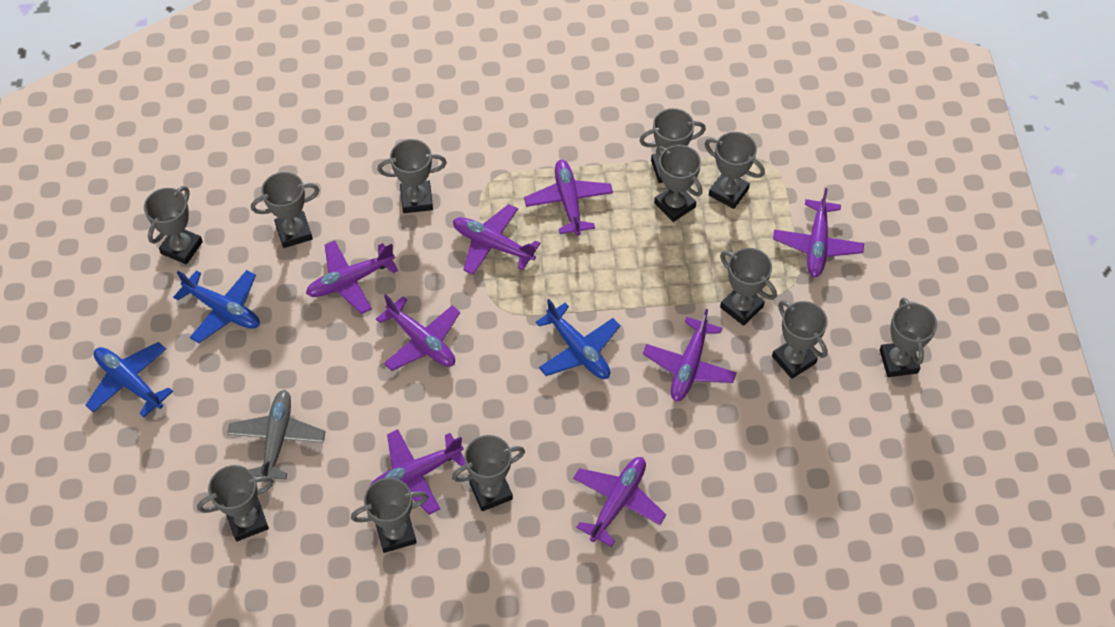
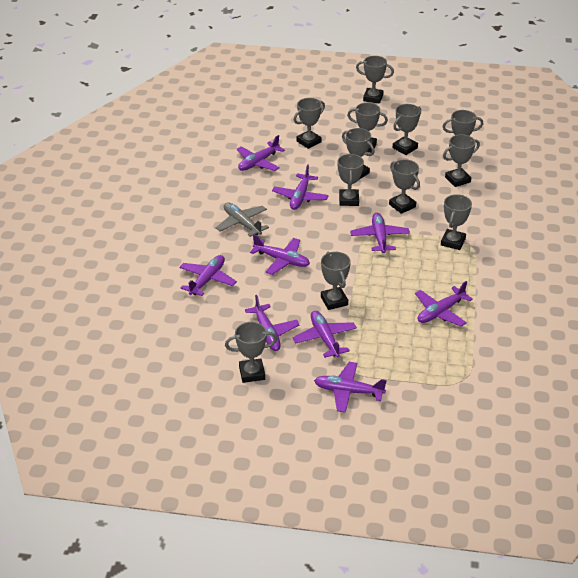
blue plane: 3 -> 0
purple plane: 8 -> 9

